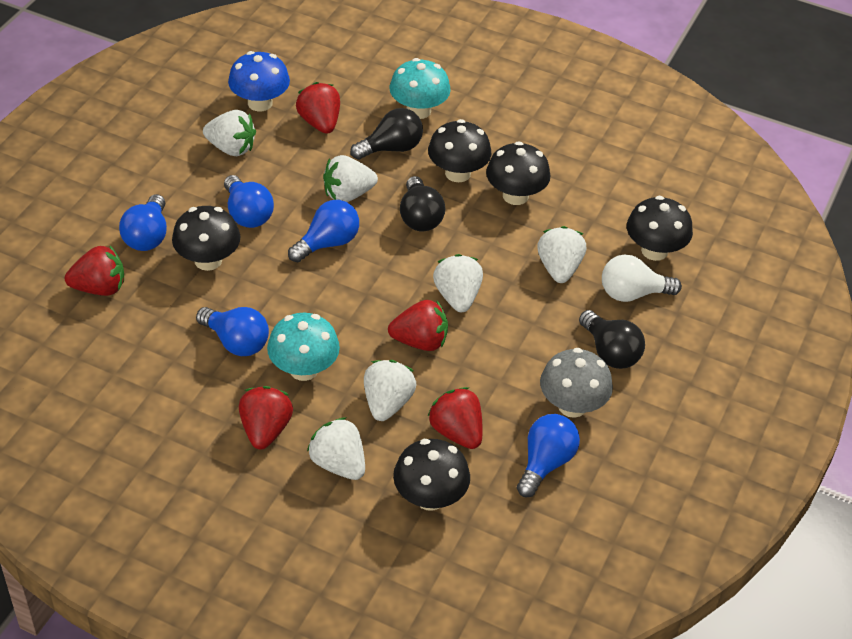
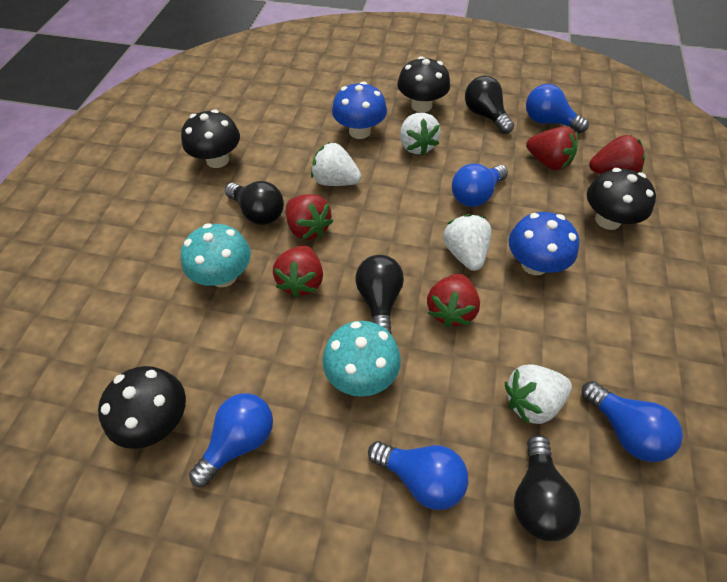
black light bulb: 3 -> 4
black mushroom: 5 -> 4
blue mushroom: 1 -> 2
grey mushroom: 1 -> 0
white light bulb: 1 -> 0
white strawberry: 6 -> 4

